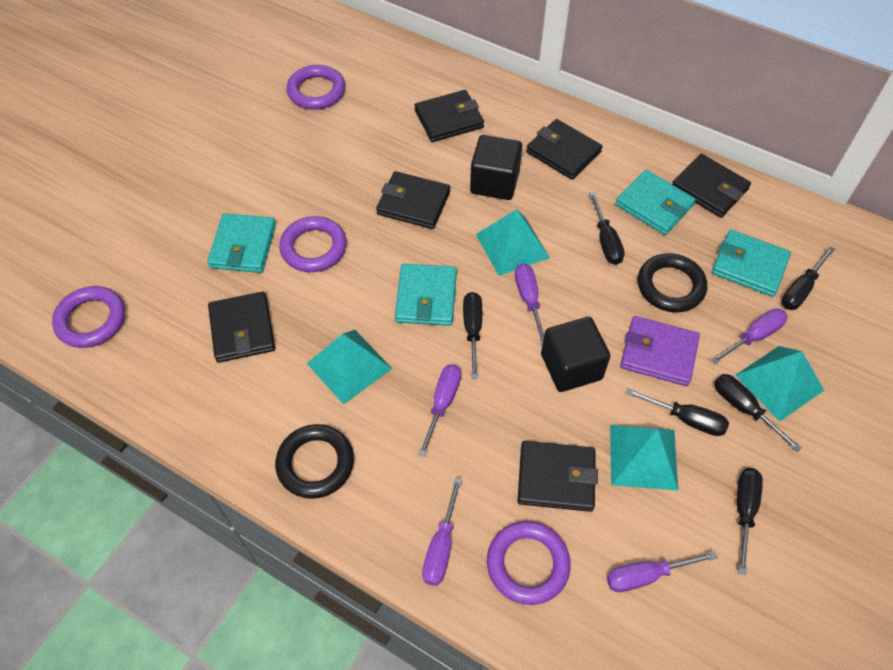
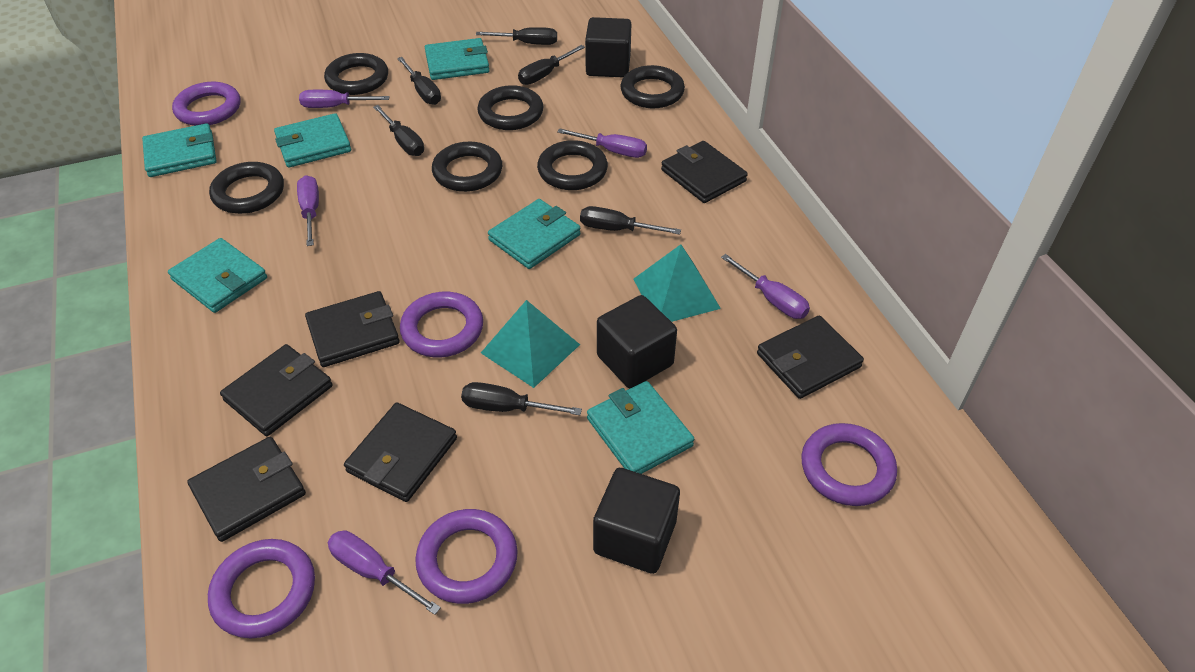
black cube: 2 -> 3
black ring: 2 -> 6
purple ring: 4 -> 5
purple wallet: 1 -> 0
turquoise pyramid: 4 -> 2
turquoise wallet: 4 -> 6

